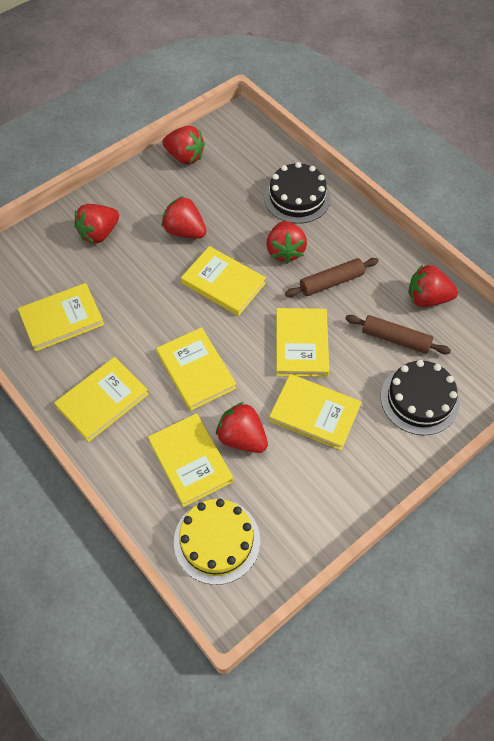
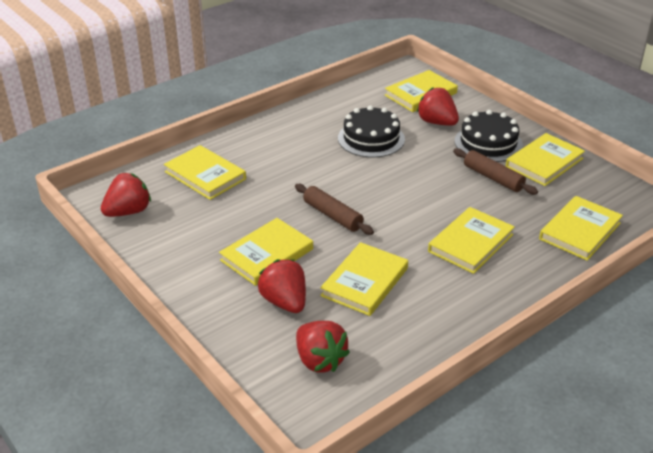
red strawberry: 6 -> 4
yellow cake: 1 -> 0

